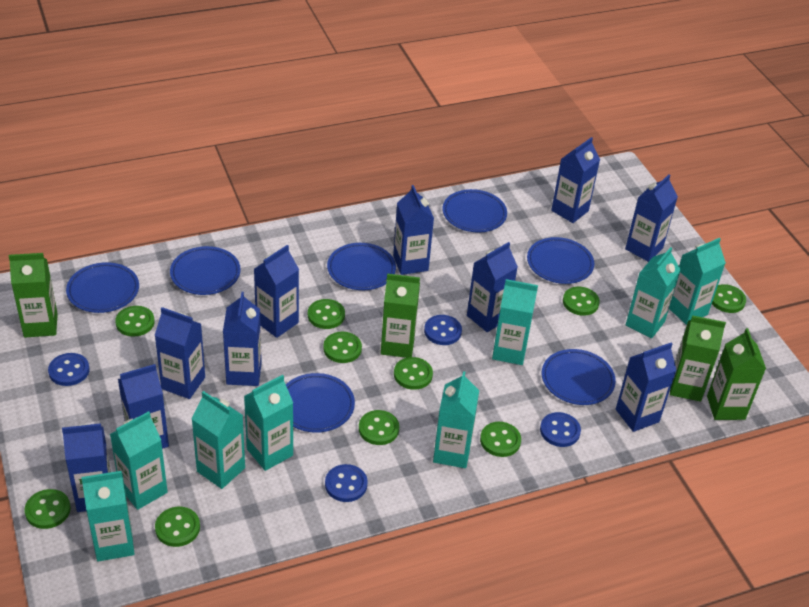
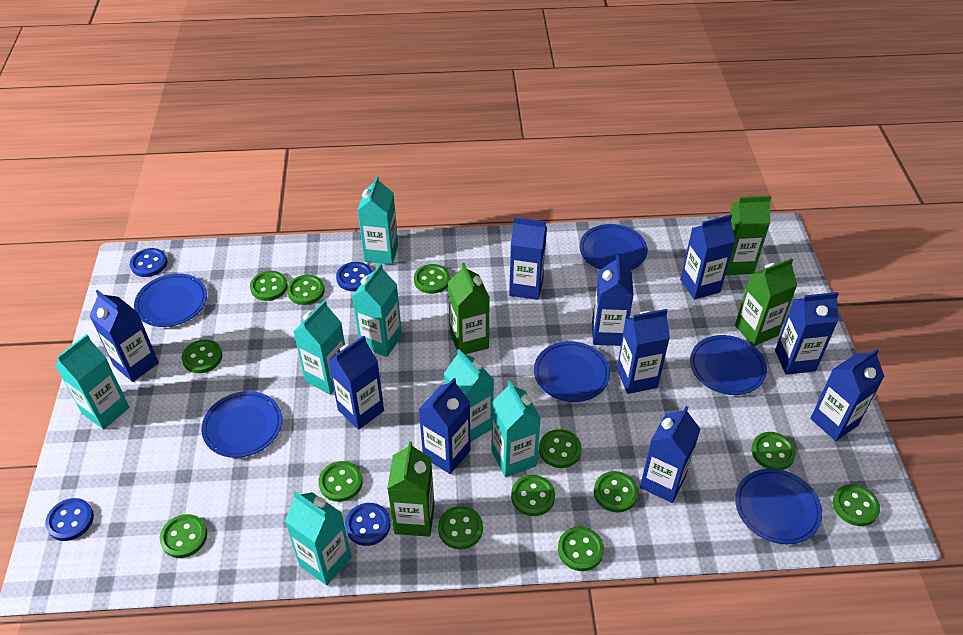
blue plate: 7 -> 6
green button: 10 -> 13
turquoise carton: 8 -> 7

